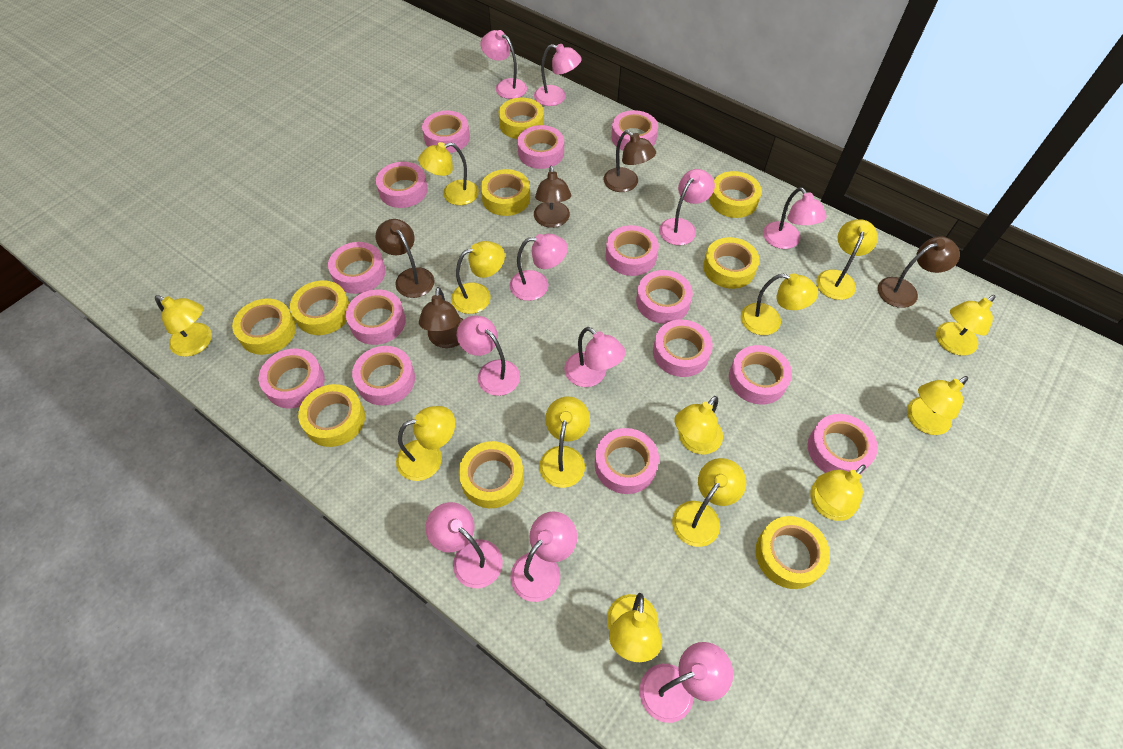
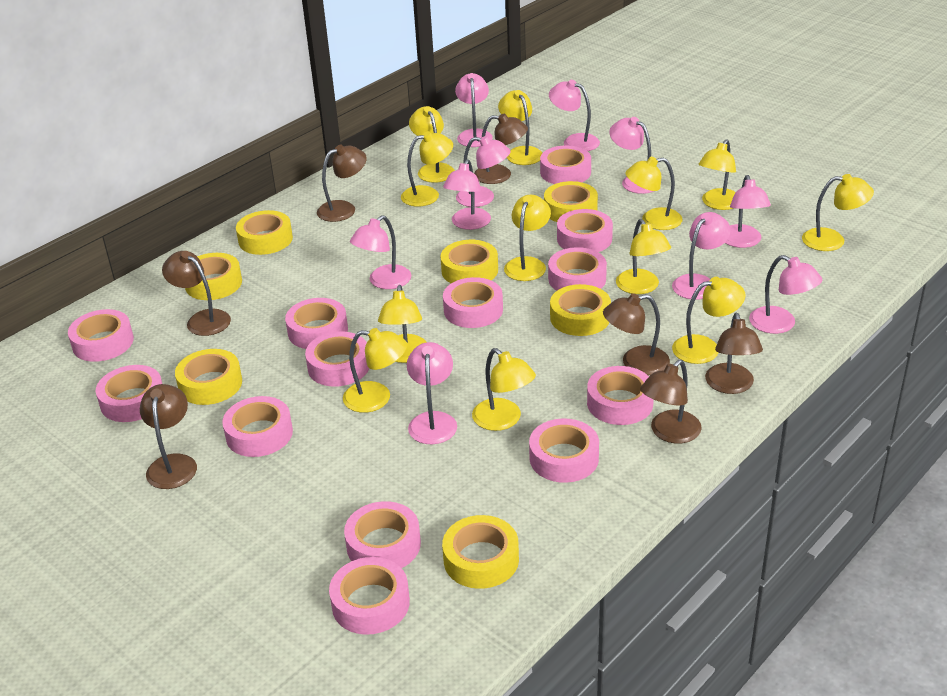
brown lamp: 5 -> 7
pink tape: 14 -> 13
yellow lamp: 13 -> 12
yellow tape: 9 -> 7

